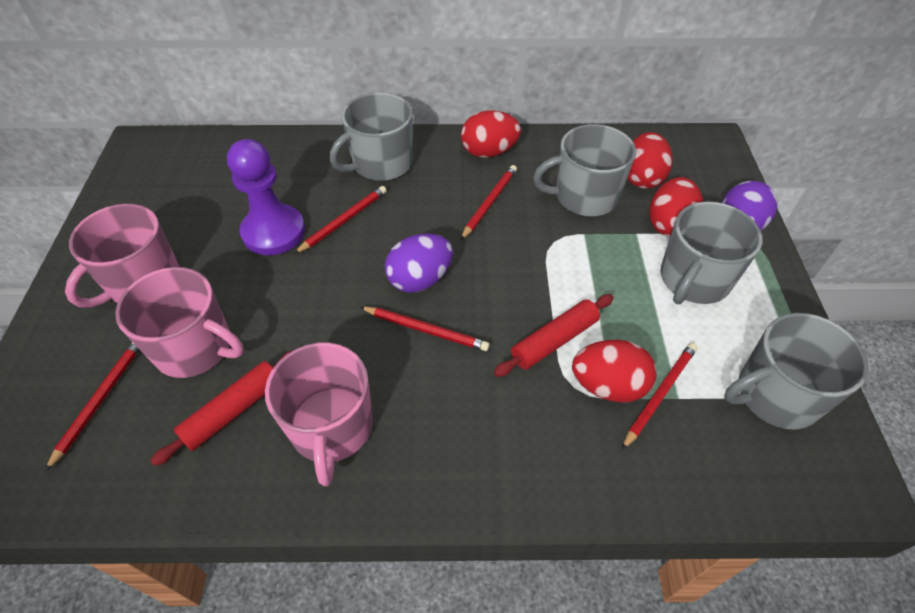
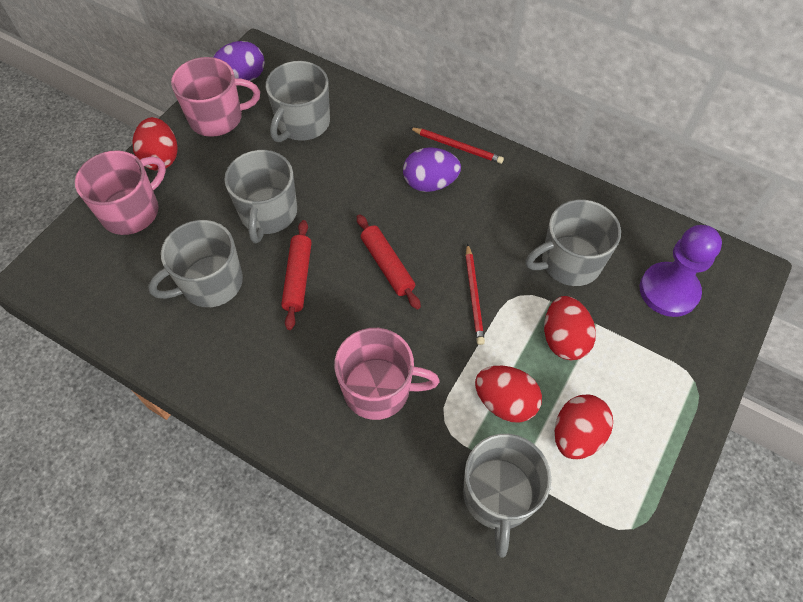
grey mug: 4 -> 5
red pencil: 5 -> 2

